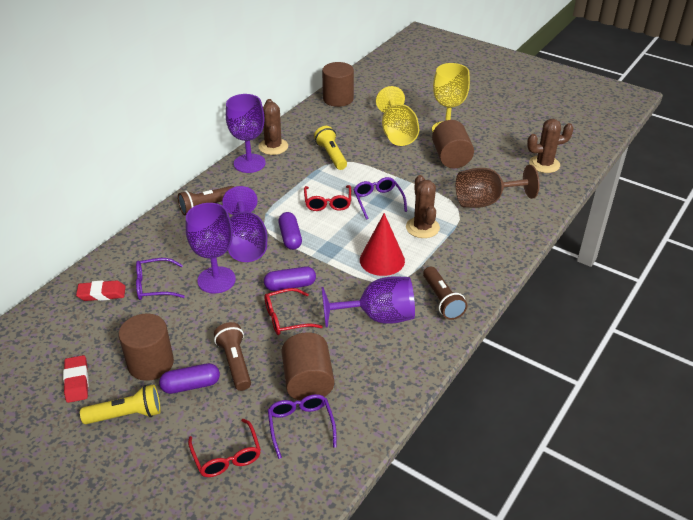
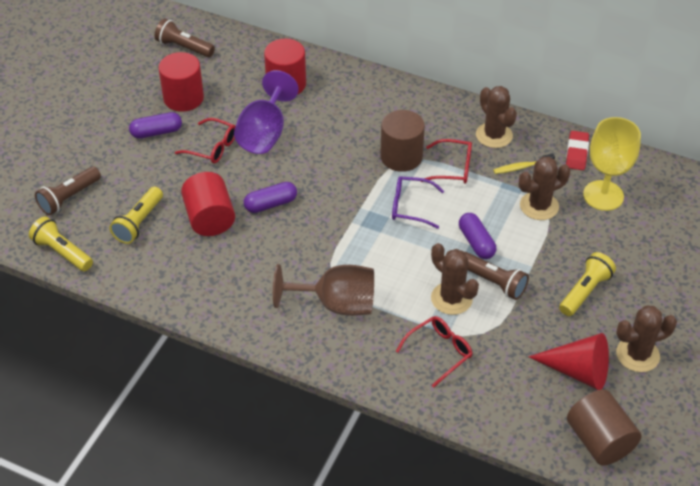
brown cactus: 3 -> 4
brown cylinder: 4 -> 2
purple glasses: 3 -> 1
purple goblet: 4 -> 1
red cylinder: 0 -> 3
red eraser: 2 -> 1
yellow flashlight: 2 -> 3
yellow goblet: 2 -> 1
yellow toothbrush: 0 -> 1

